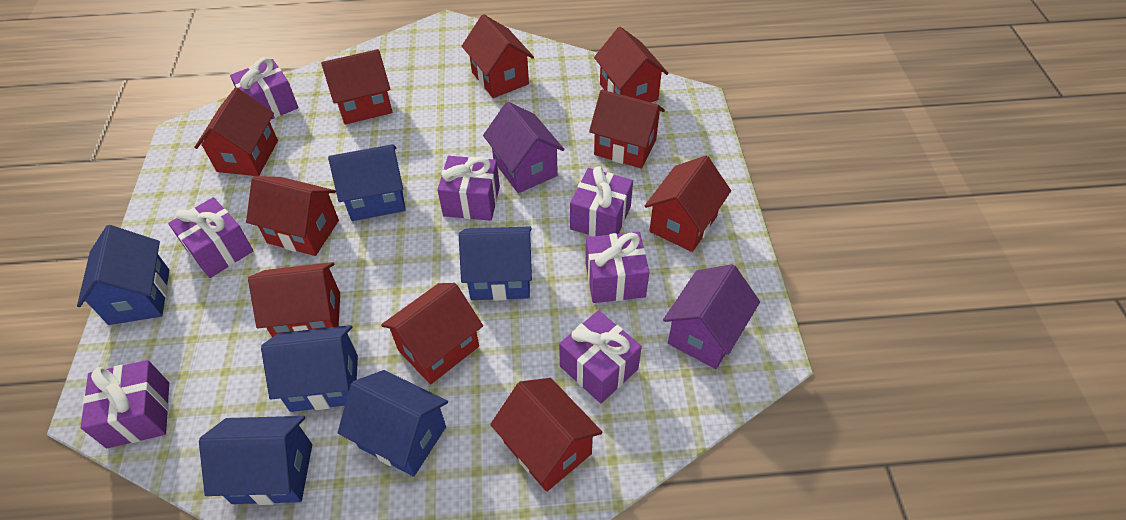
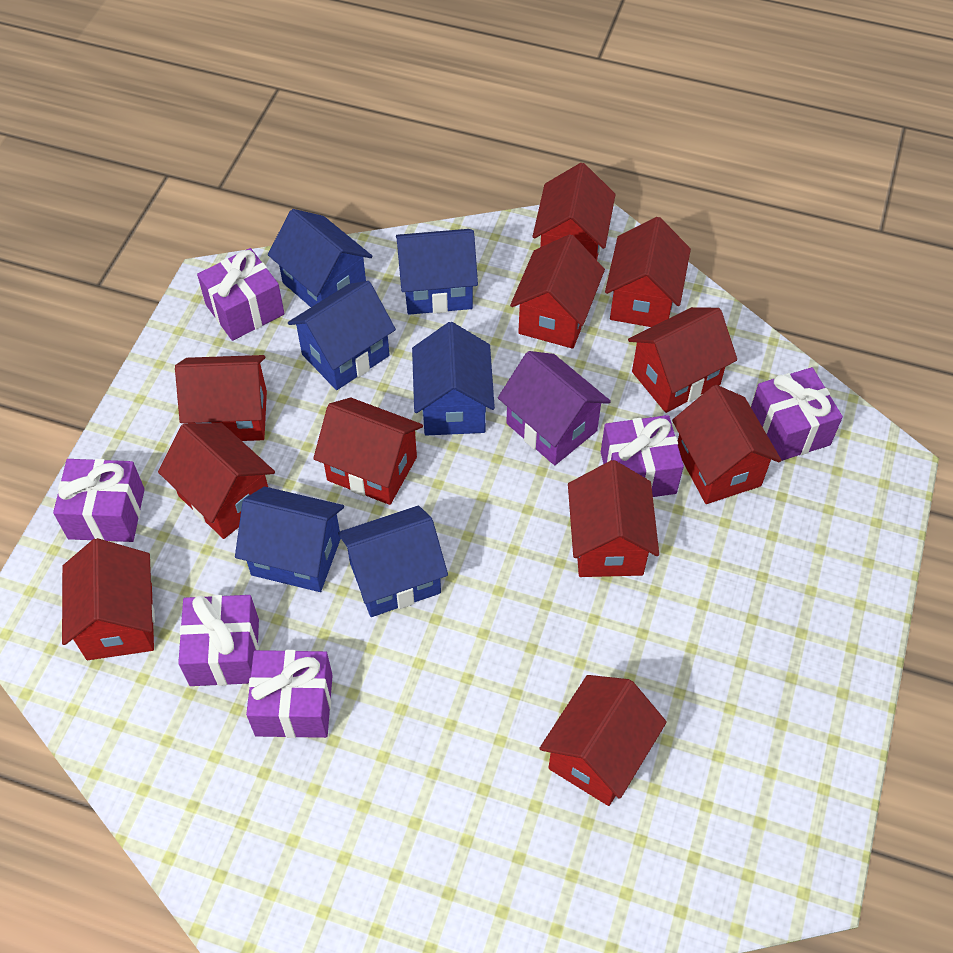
purple gift: 7 -> 6
purple house: 2 -> 1
red house: 10 -> 11

